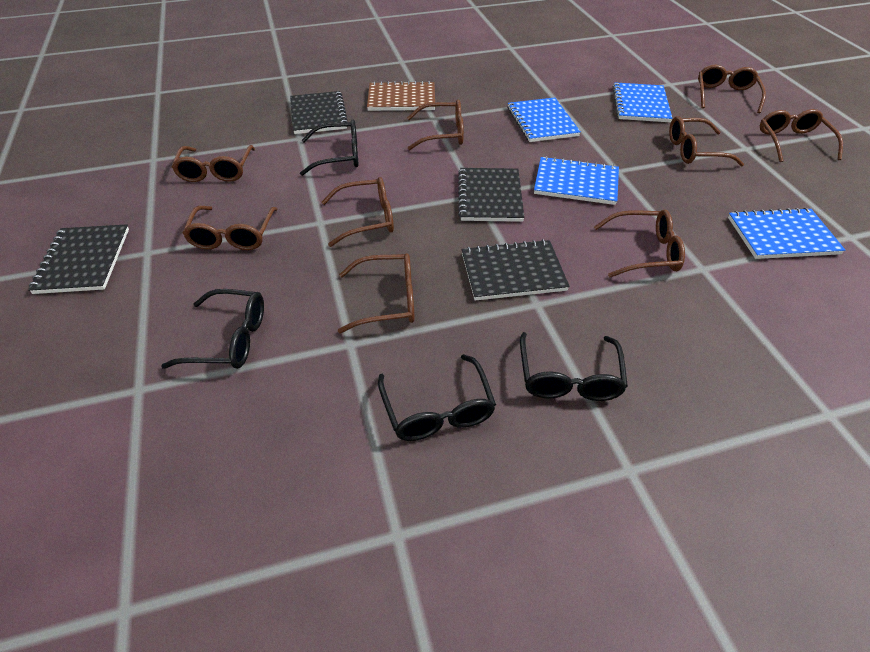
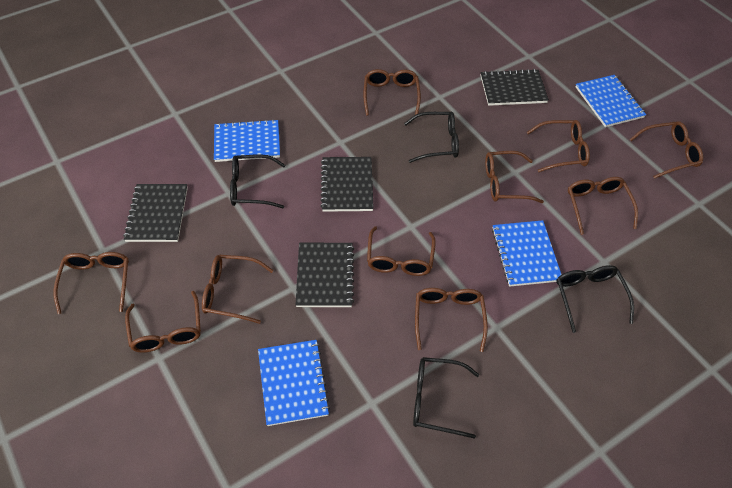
brown glasses: 9 -> 10
brown notebook: 1 -> 0

